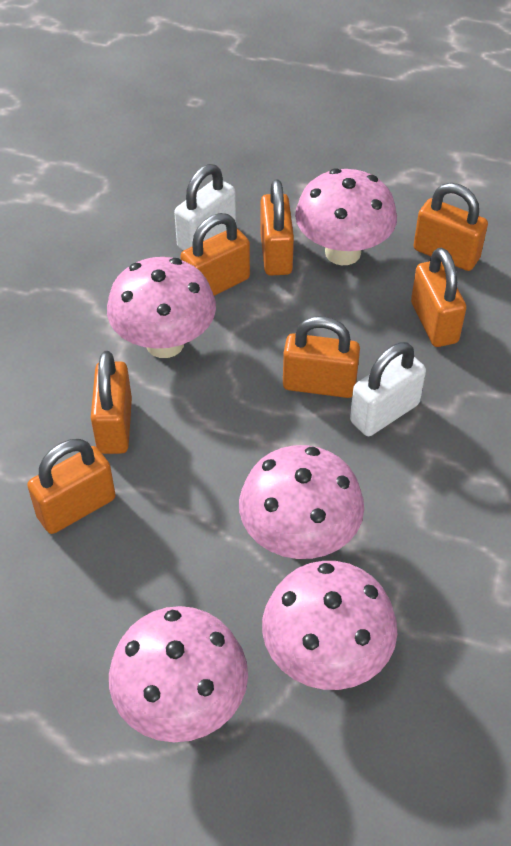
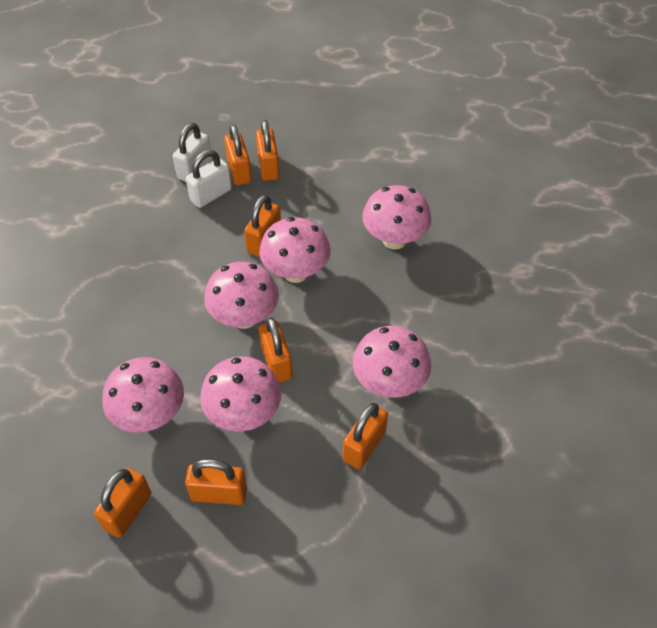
pink mushroom: 5 -> 6

